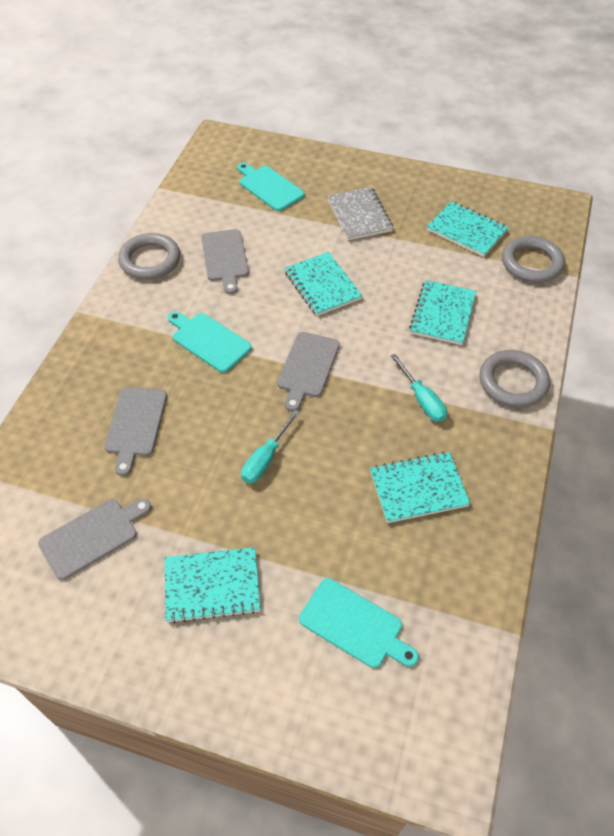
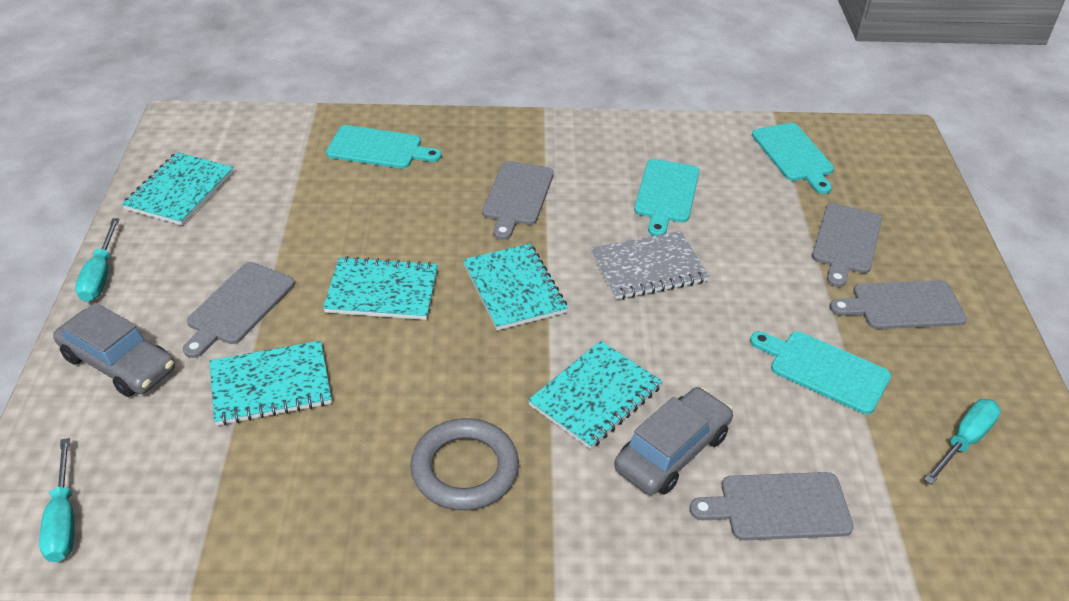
grey car: 0 -> 2
grey cutting board: 4 -> 5
grey ring: 3 -> 1
turquoise cutting board: 3 -> 4
turquoise screwdriver: 2 -> 3

